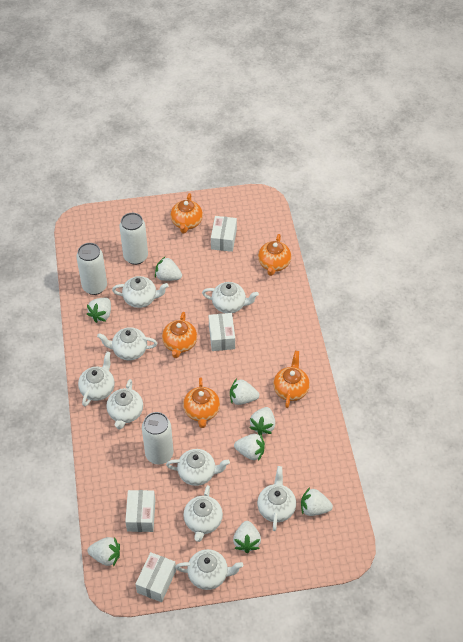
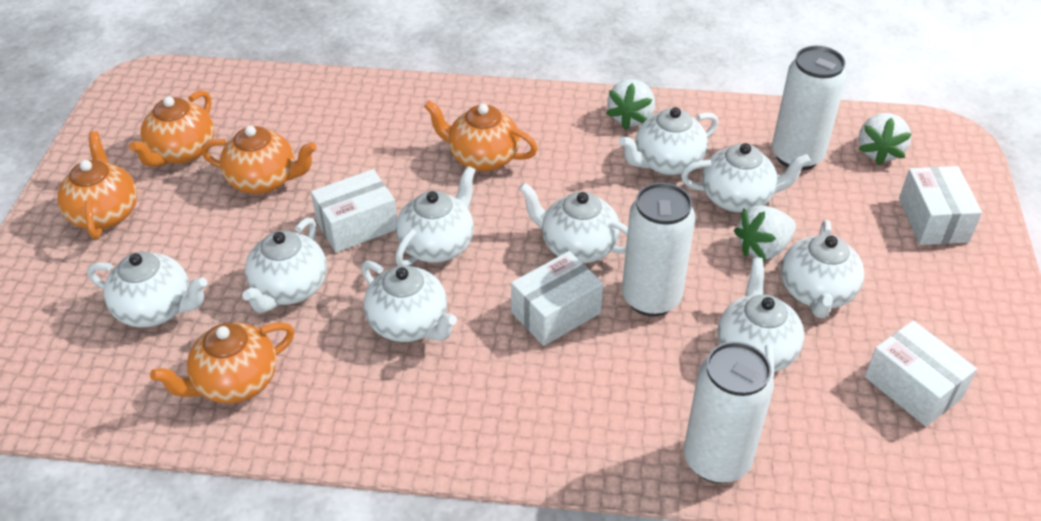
white strawberry: 8 -> 3

